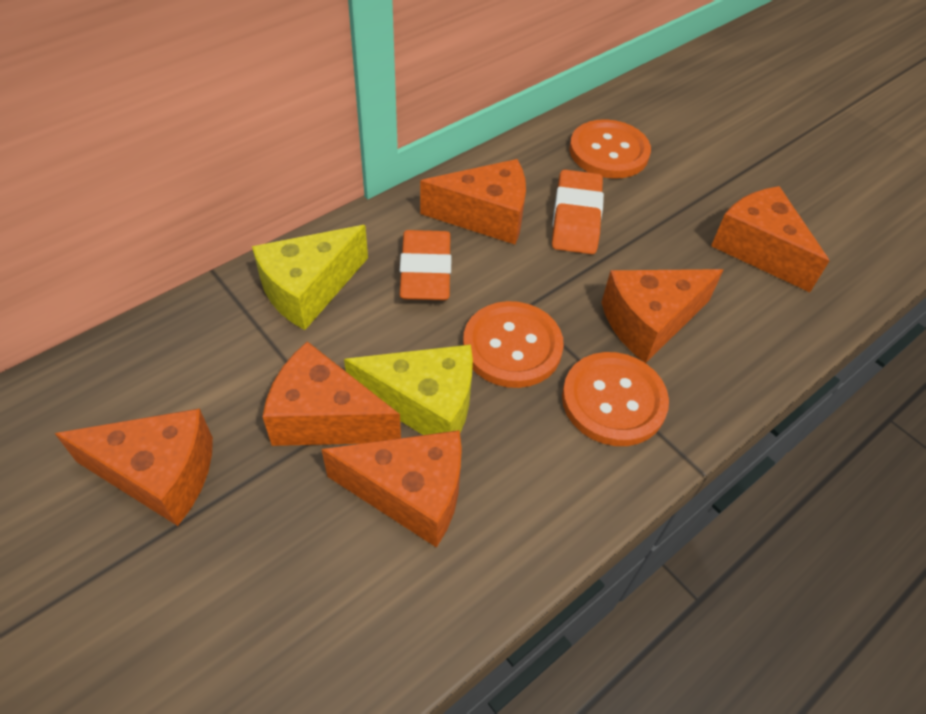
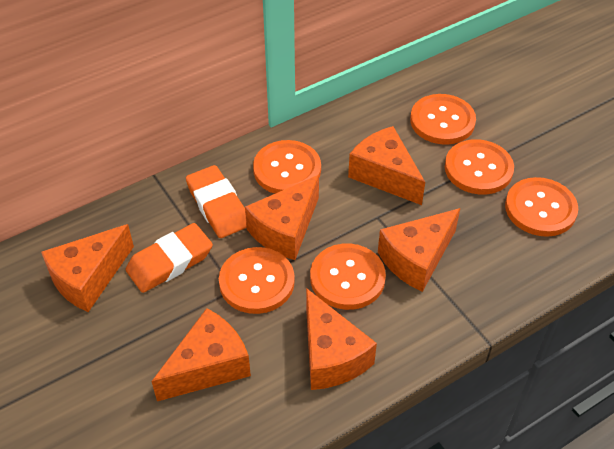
orange button: 3 -> 6
yellow cheese: 2 -> 0

